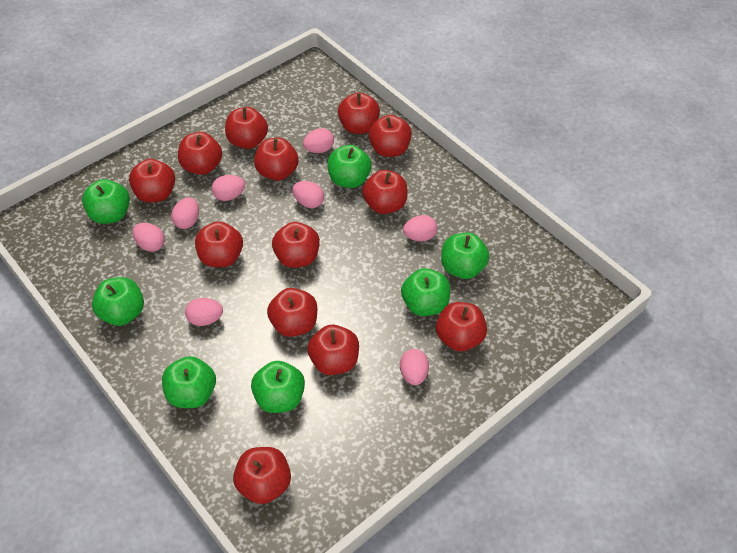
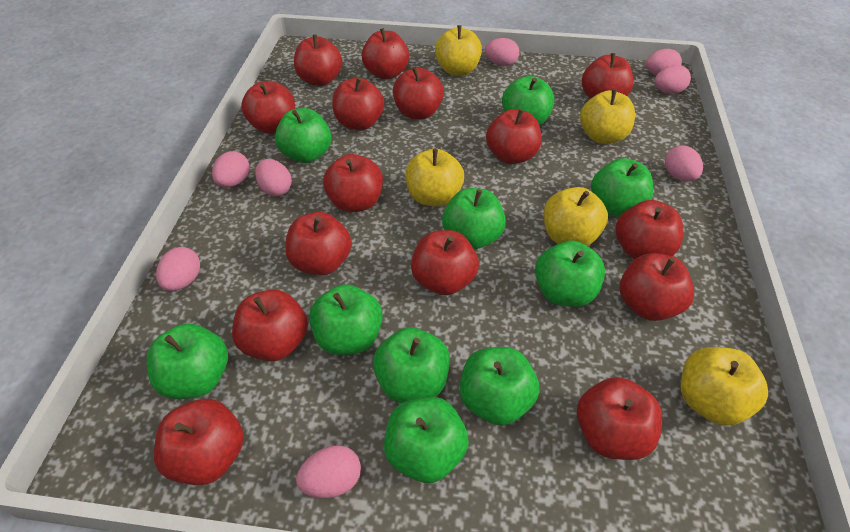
green apple: 7 -> 10
red apple: 13 -> 15
yellow apple: 0 -> 5

